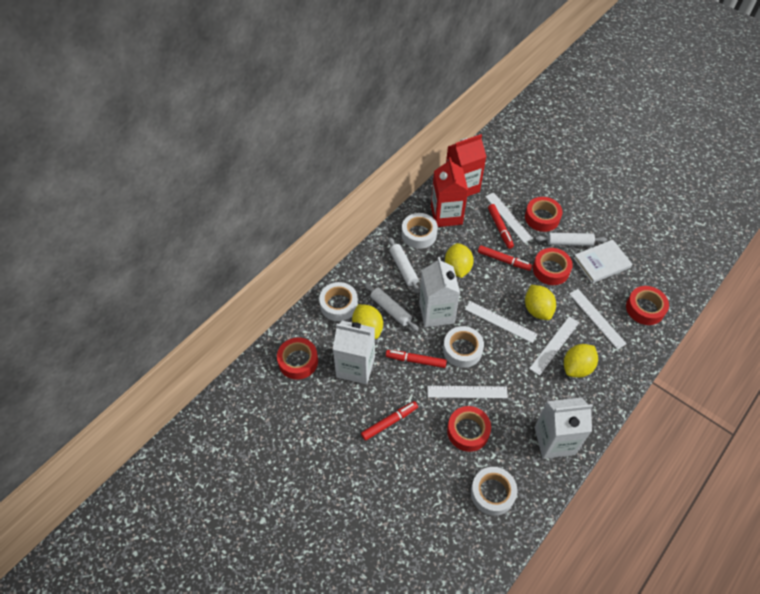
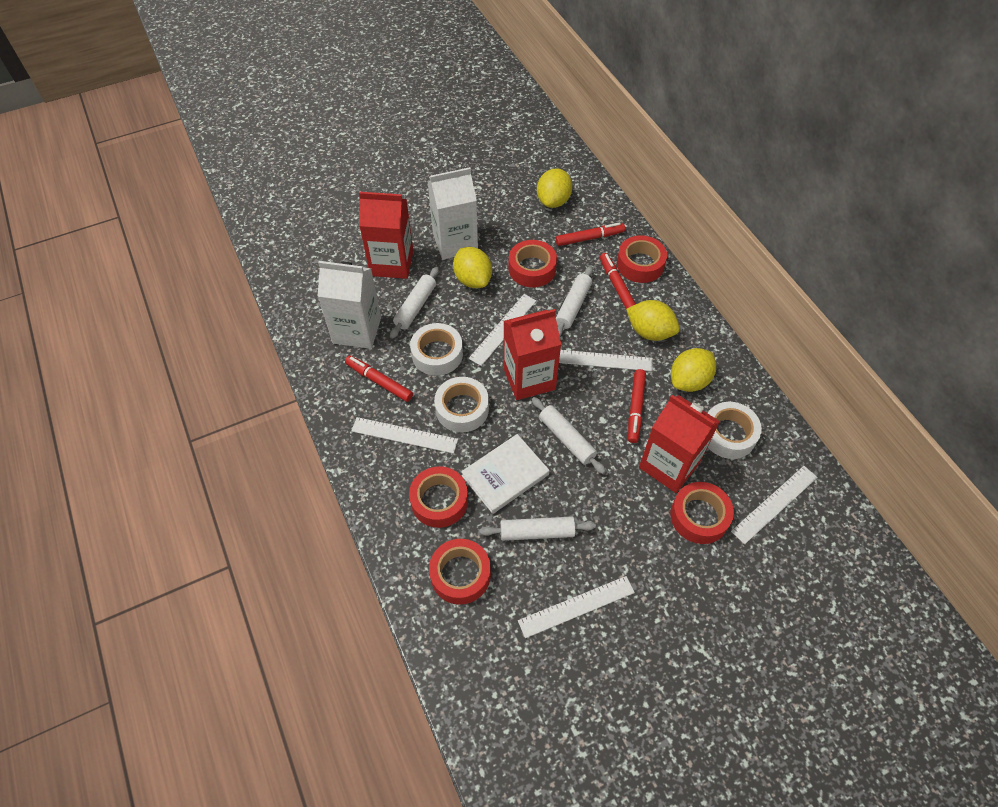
red carton: 2 -> 3
white carton: 3 -> 2
white rolling pin: 3 -> 4
white tape: 4 -> 3

